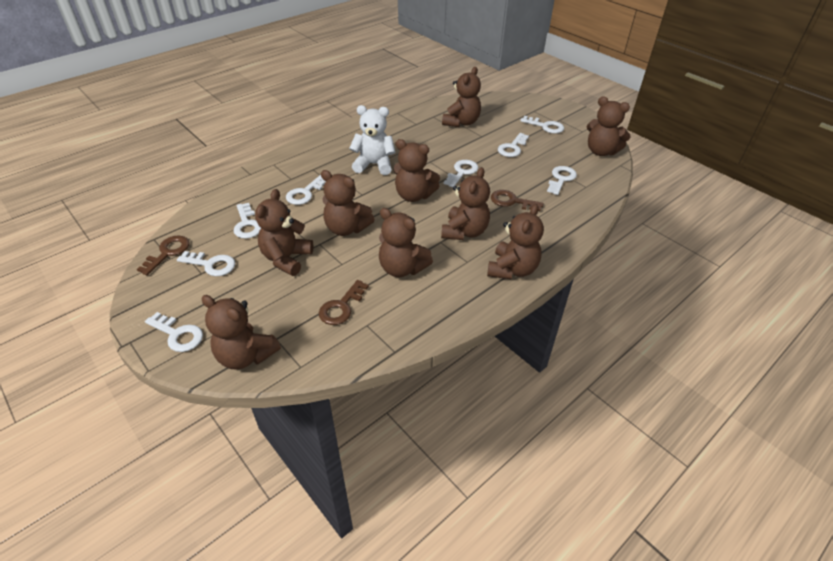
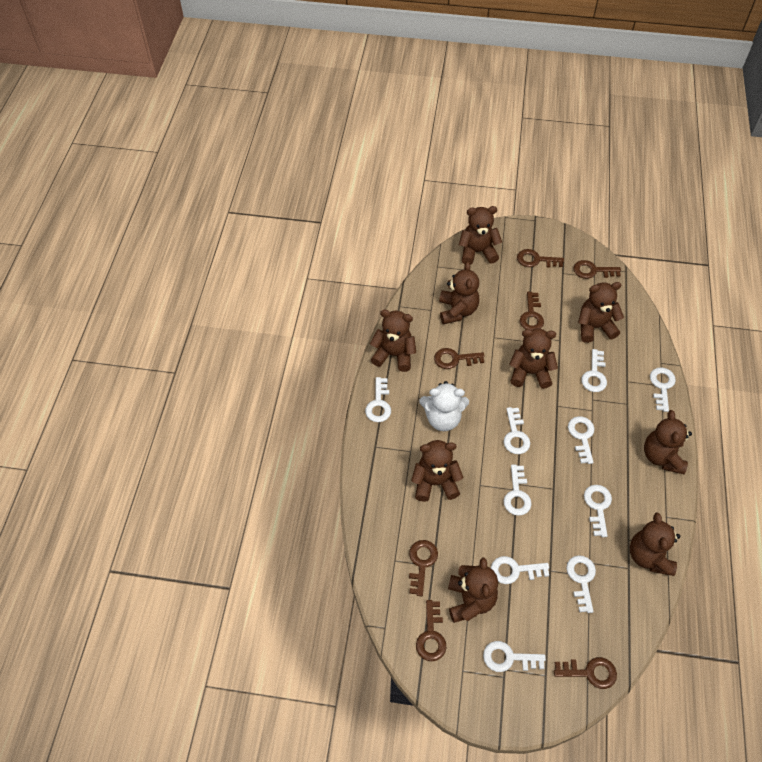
brown key: 3 -> 7
white key: 8 -> 10

